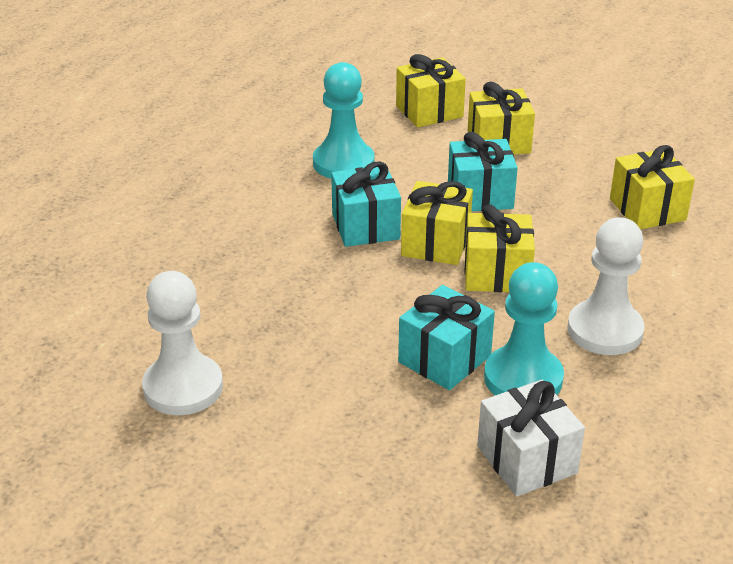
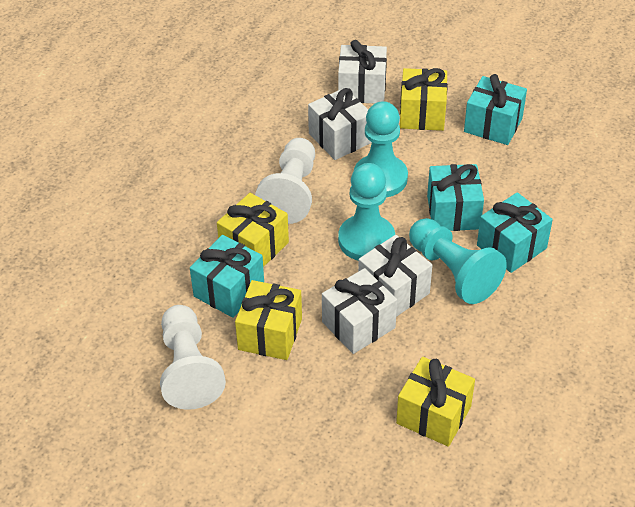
turquoise gift: 3 -> 4
turquoise pawn: 2 -> 3
white gift: 1 -> 4
yellow gift: 5 -> 4

